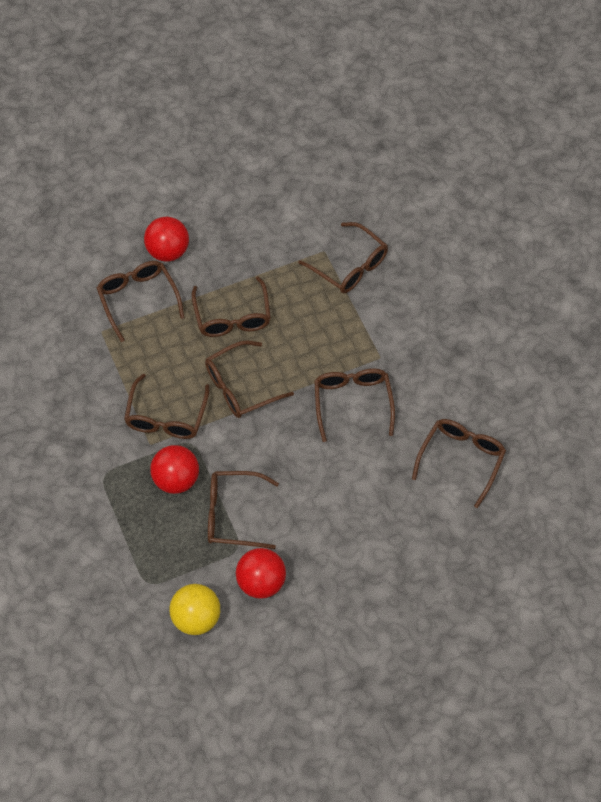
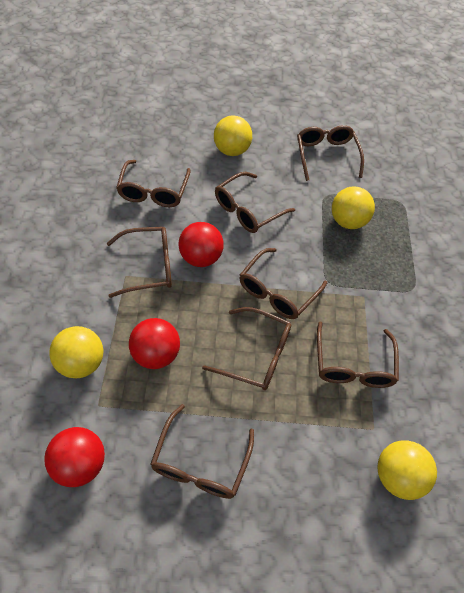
yellow ball: 1 -> 4

